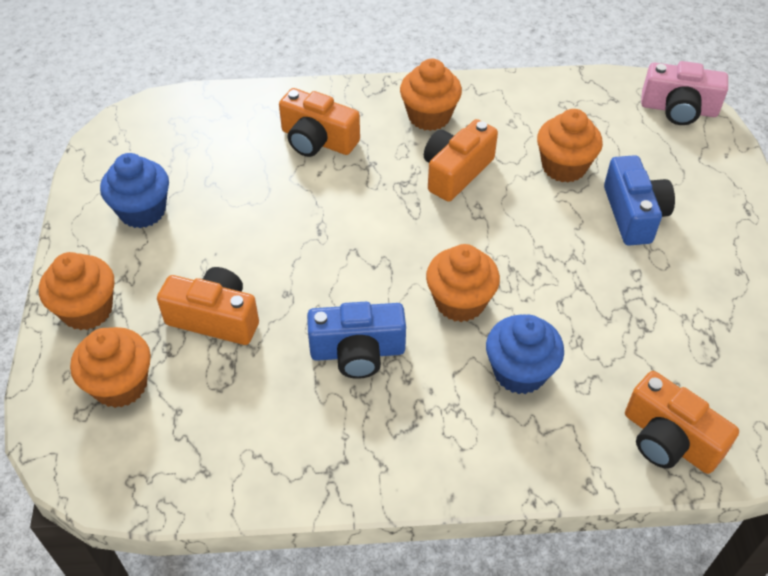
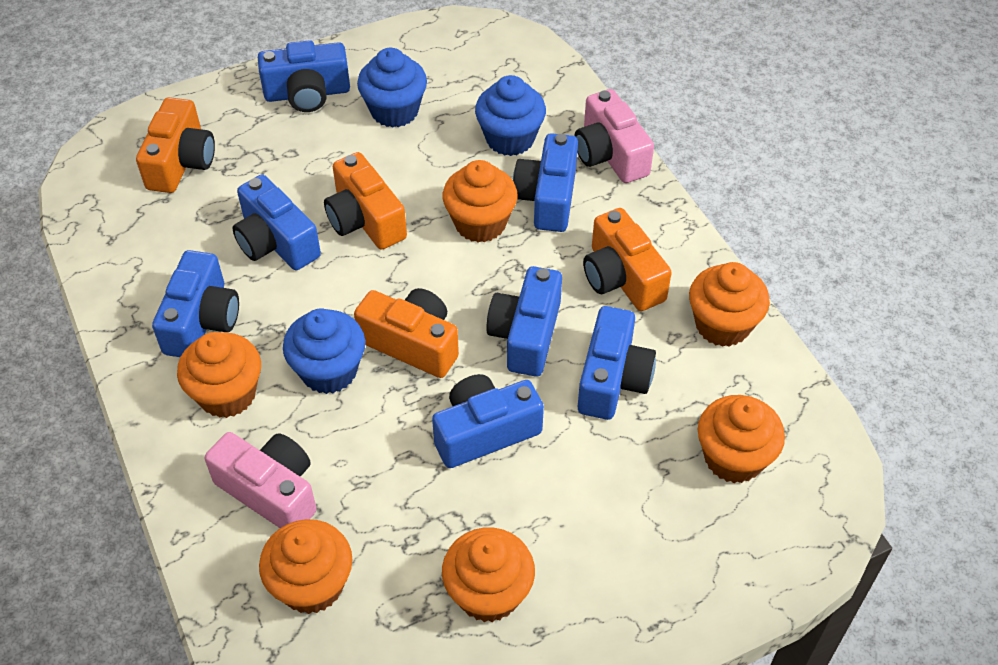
blue camera: 2 -> 7
blue cupcake: 2 -> 3
orange cupcake: 5 -> 6
pink camera: 1 -> 2

